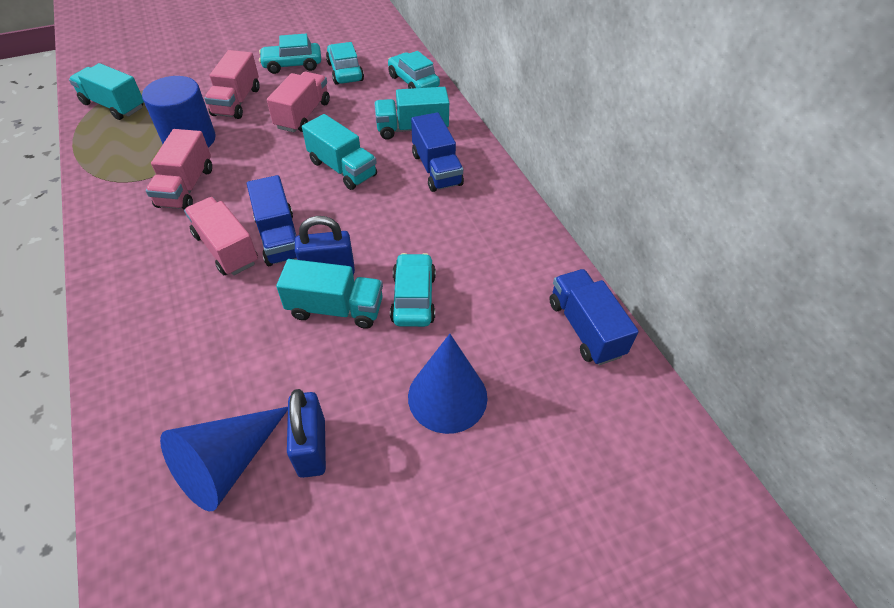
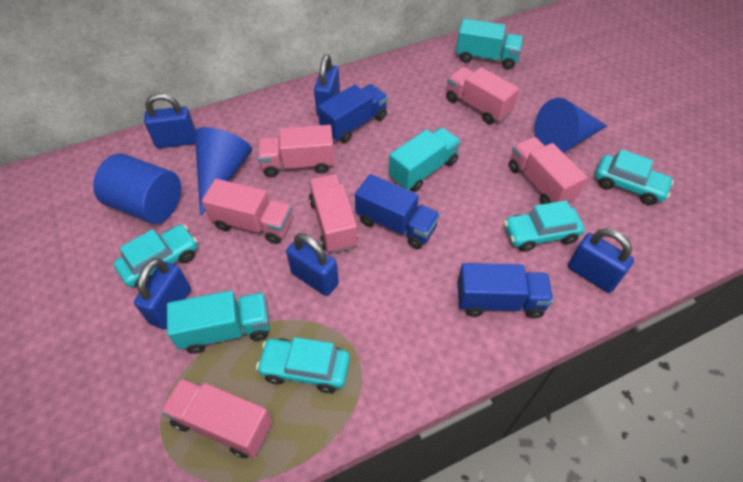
blue padlock: 2 -> 5
pink truck: 4 -> 6
turquoise truck: 4 -> 3

